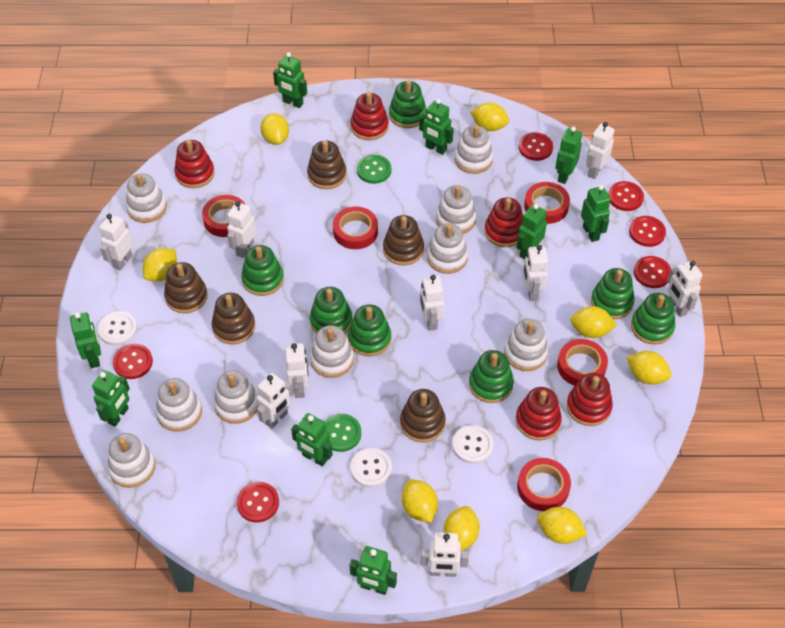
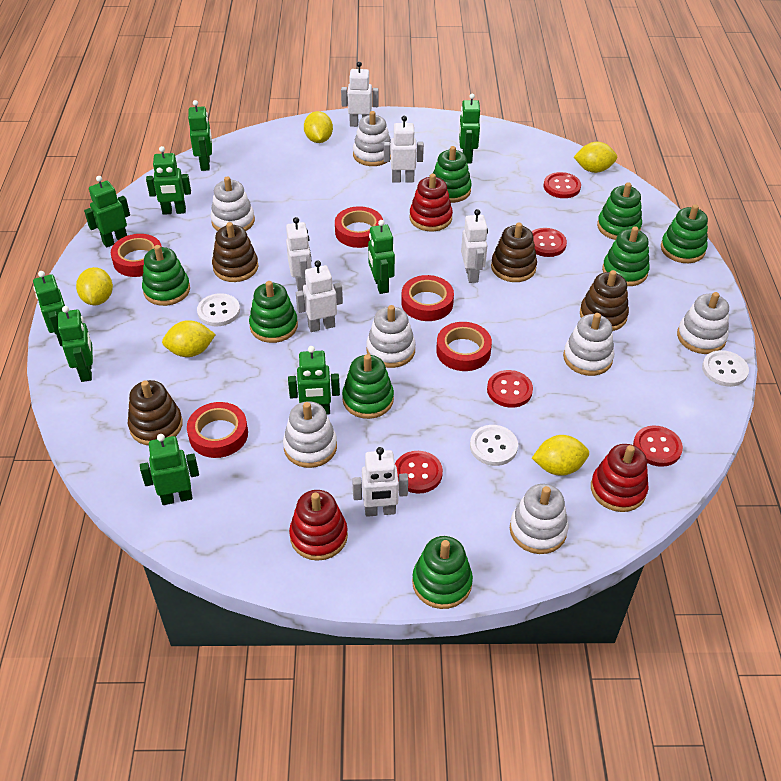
brown stacking toy: 5 -> 4
green button: 2 -> 0
green stacking toy: 7 -> 8
red button: 6 -> 5
red stacking toy: 5 -> 3
white robot: 9 -> 6
white stacking toy: 9 -> 7
yellow lemon: 8 -> 5

